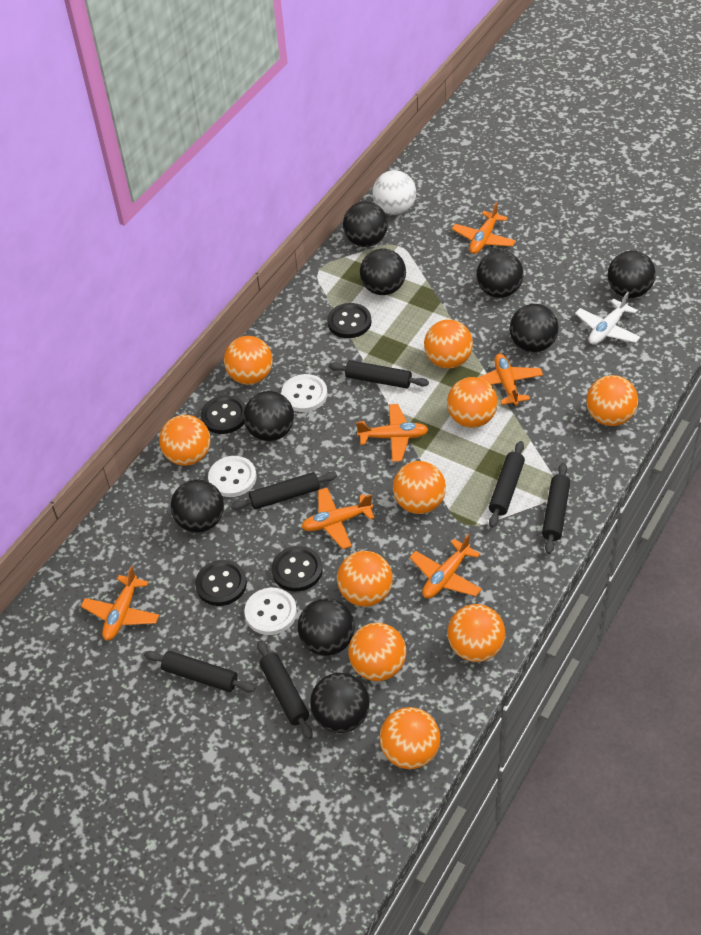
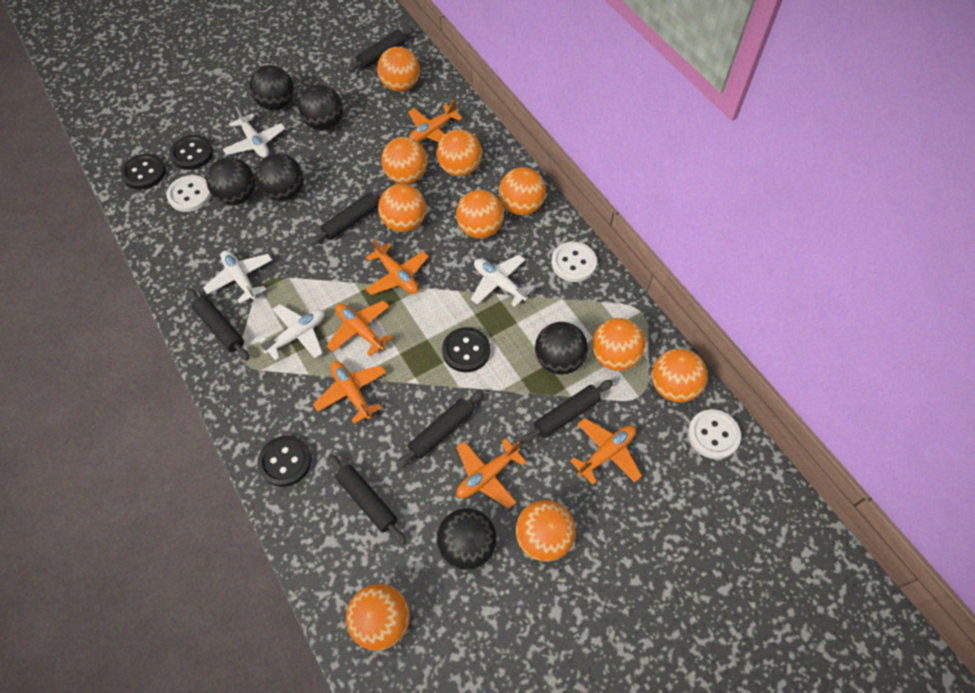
black ball: 9 -> 6
white ball: 1 -> 0
white plane: 1 -> 4

